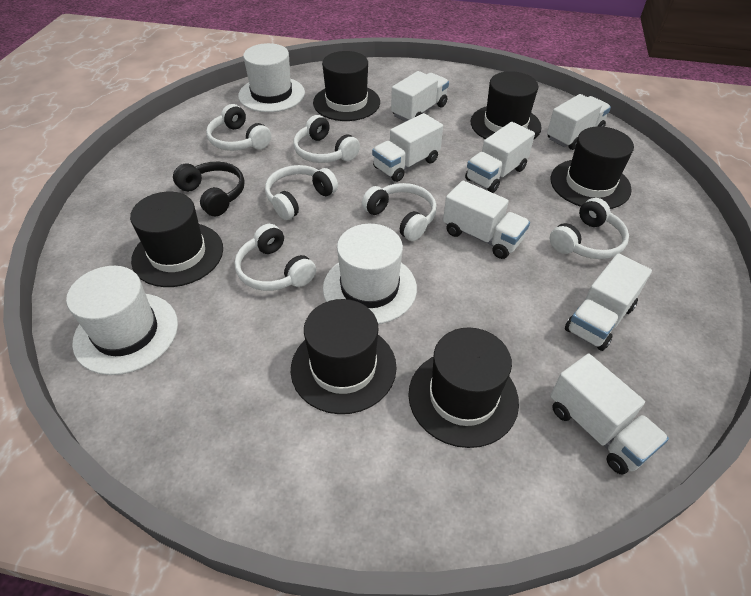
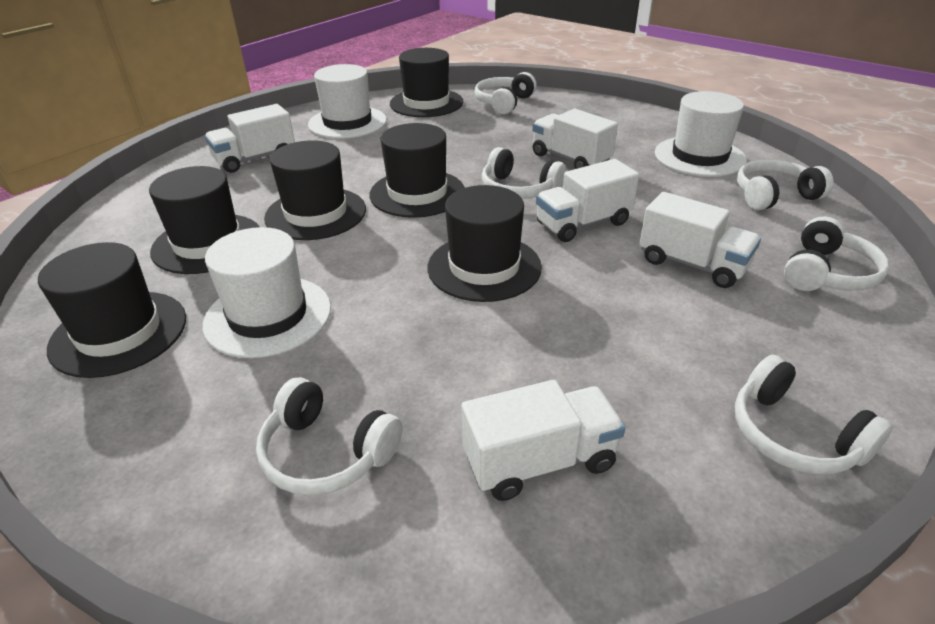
black headphones: 1 -> 0
white truck: 7 -> 5

